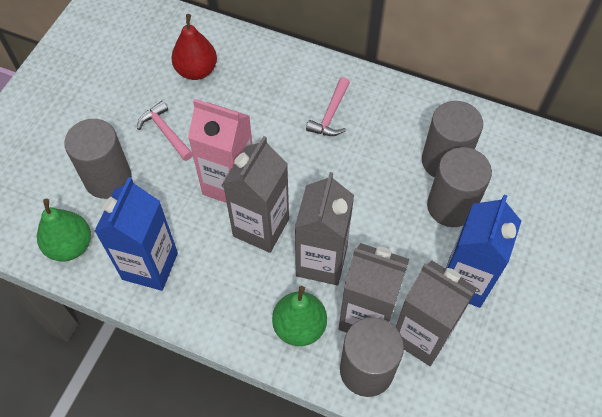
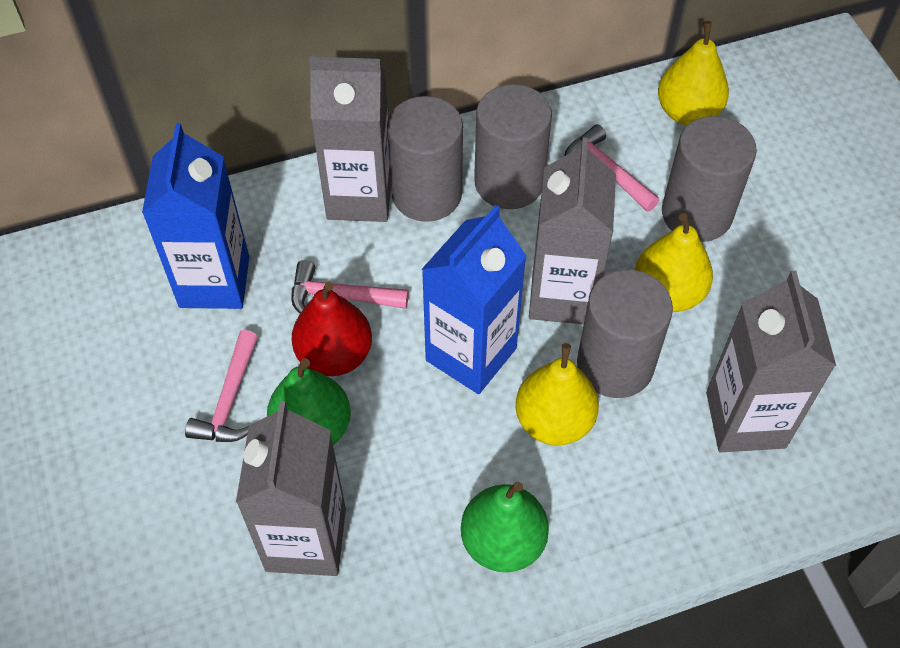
pink carton: 1 -> 0
pink hammer: 2 -> 3
yellow pear: 0 -> 3

